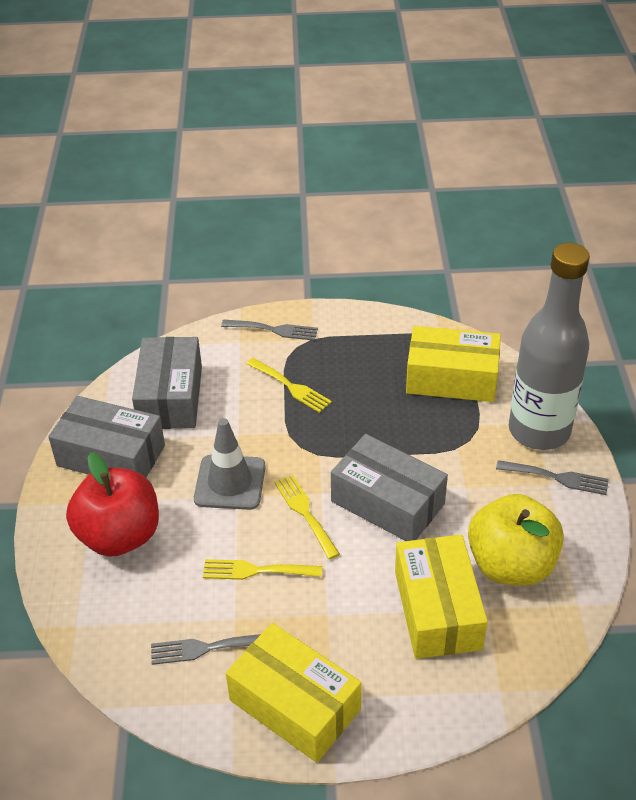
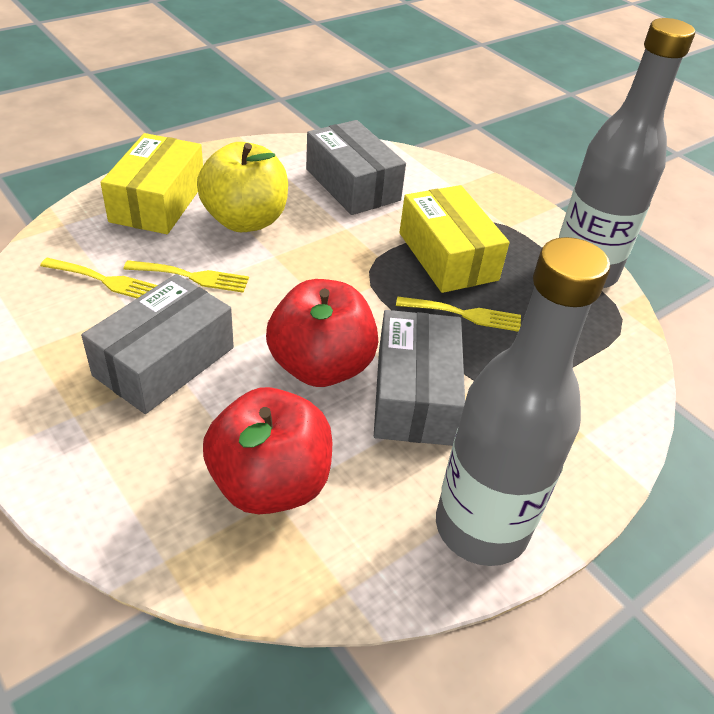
grey bottle: 1 -> 2
grey fork: 3 -> 0
grey traffic cone: 1 -> 0
red apple: 1 -> 2
yellow box: 3 -> 2

